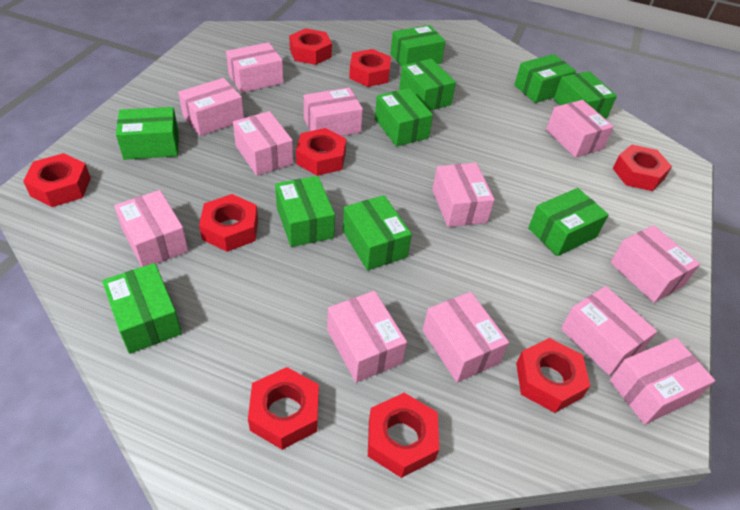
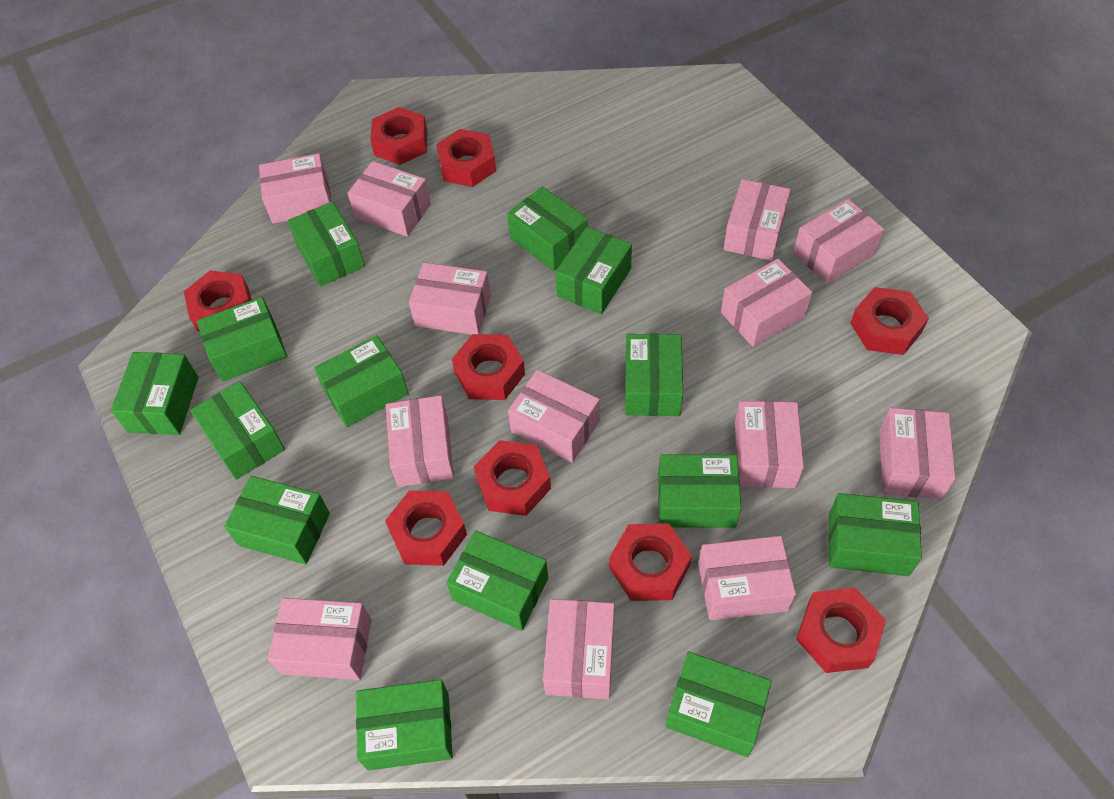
green box: 10 -> 14
pink box: 12 -> 13

